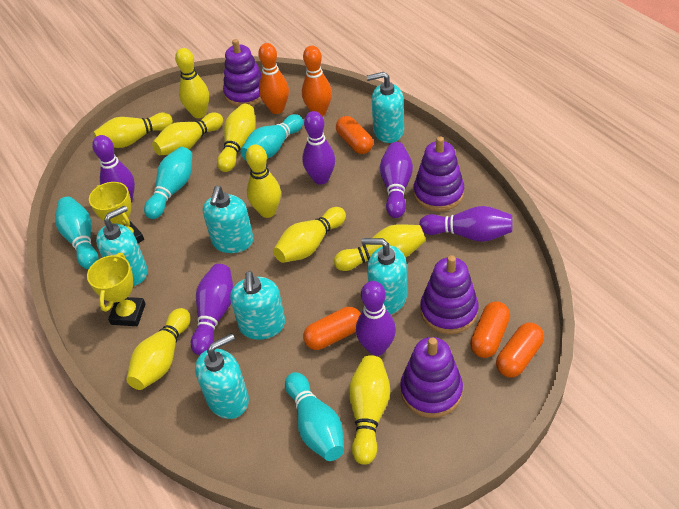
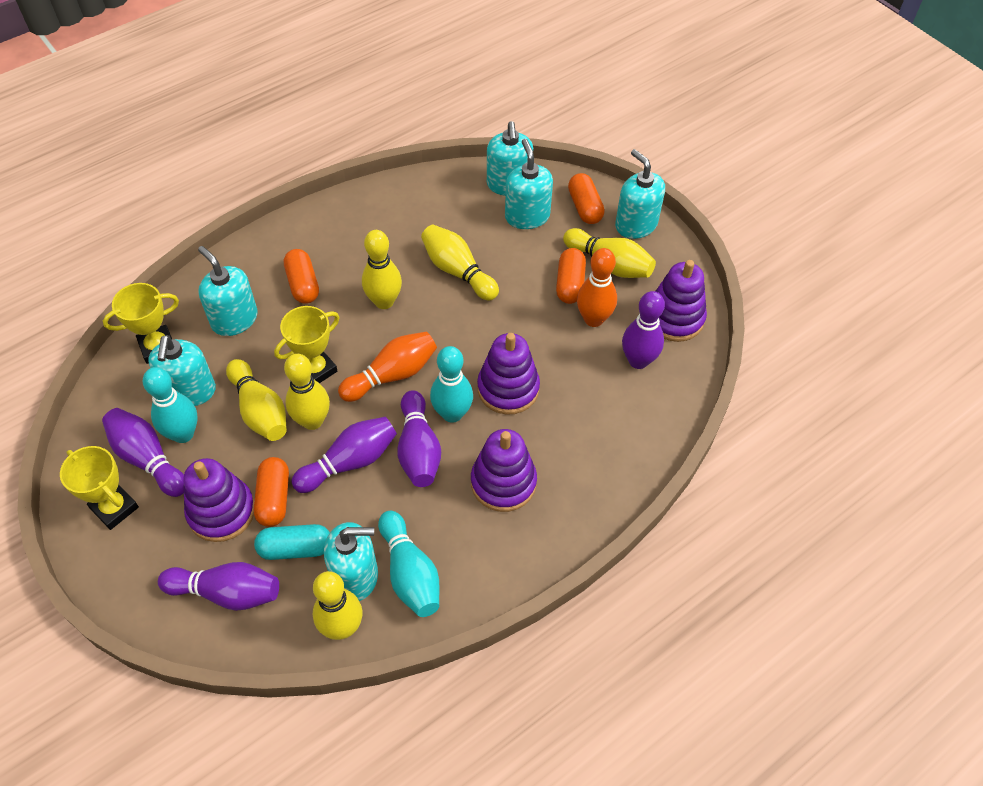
purple bowling pin: 6 -> 5
turquoise bowling pin: 4 -> 3
turquoise capsule: 0 -> 1
yellow bowling pin: 9 -> 6
yellow trophy: 2 -> 3

